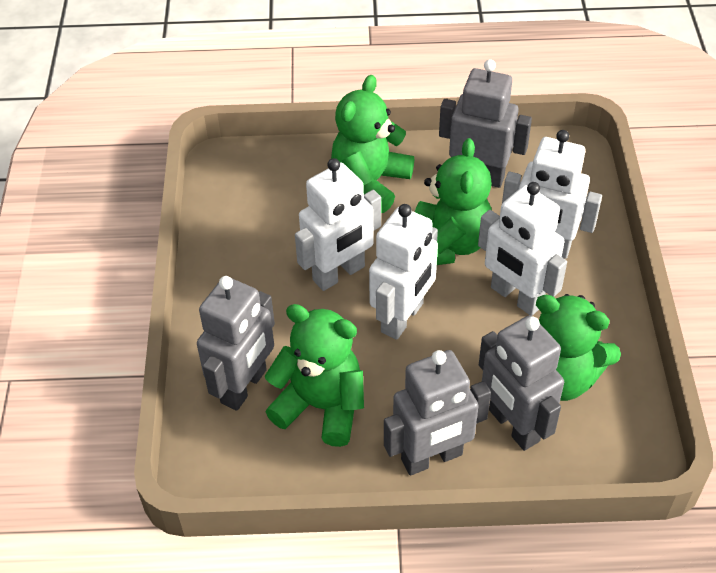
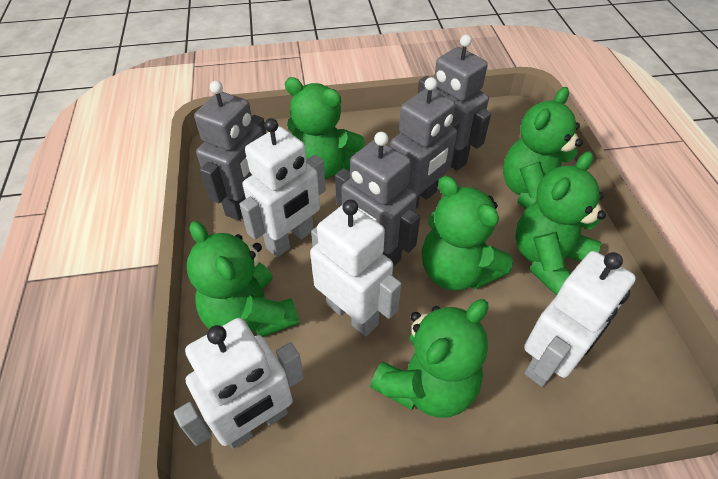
green teddy bear: 4 -> 6

